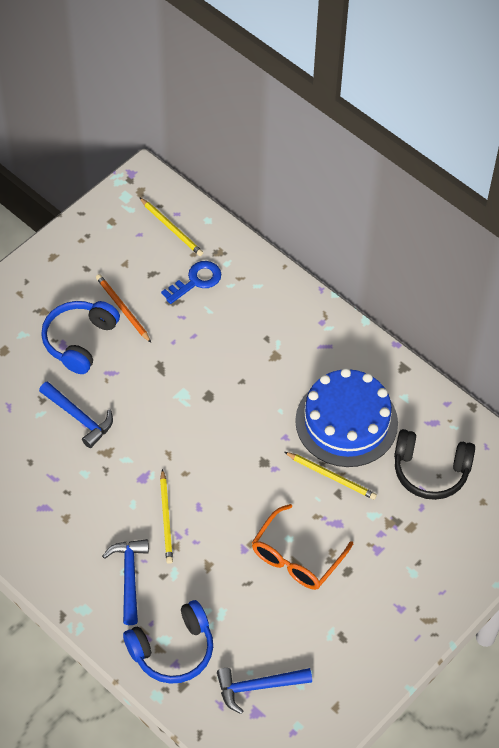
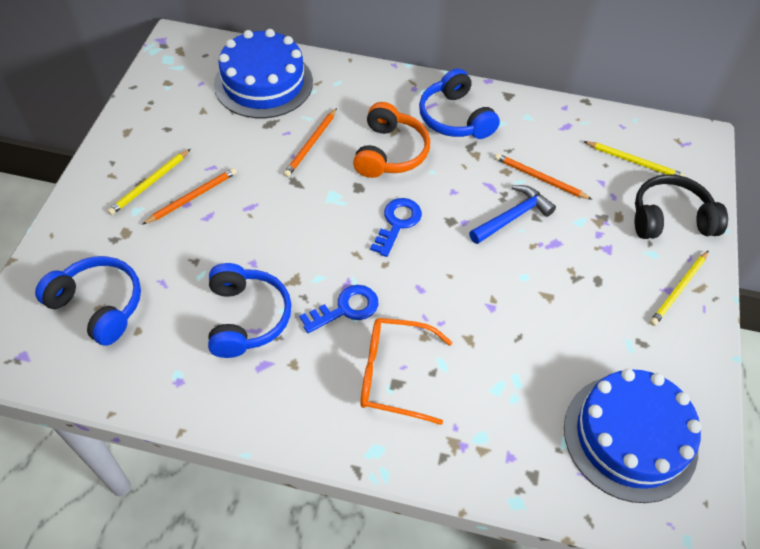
blue cake: 1 -> 2
blue hammer: 3 -> 1
blue headphones: 2 -> 3
blue key: 1 -> 2
orange headphones: 0 -> 1
orange pencil: 1 -> 3

